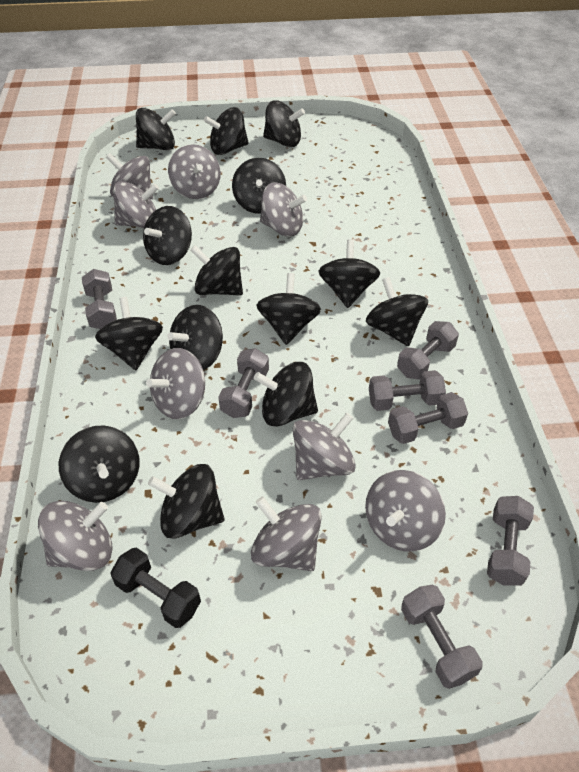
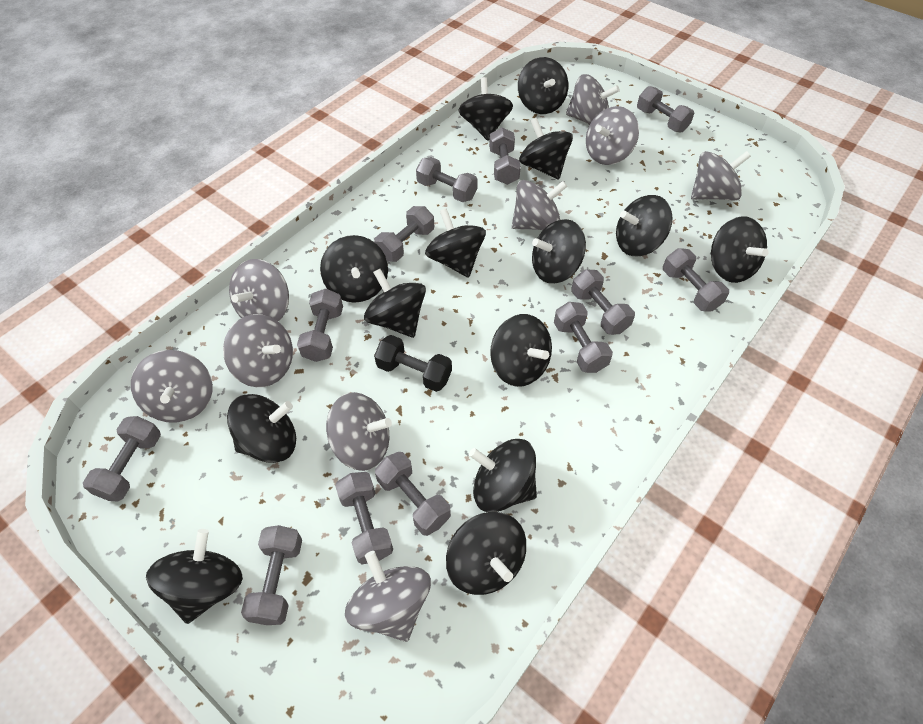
grey dumbbell: 7 -> 12

